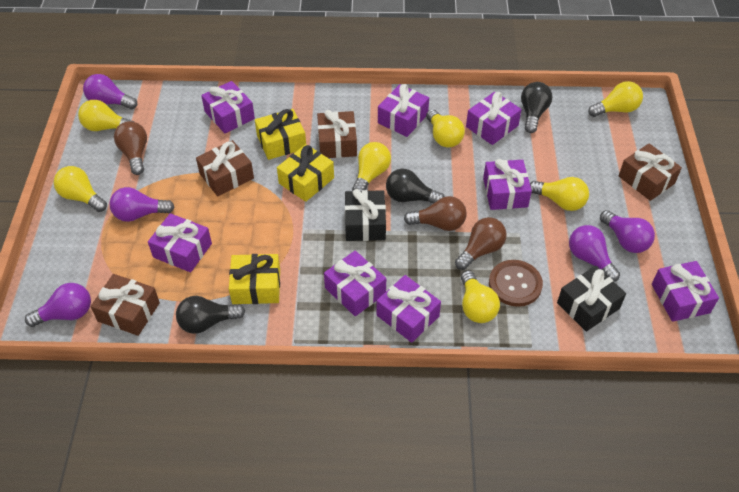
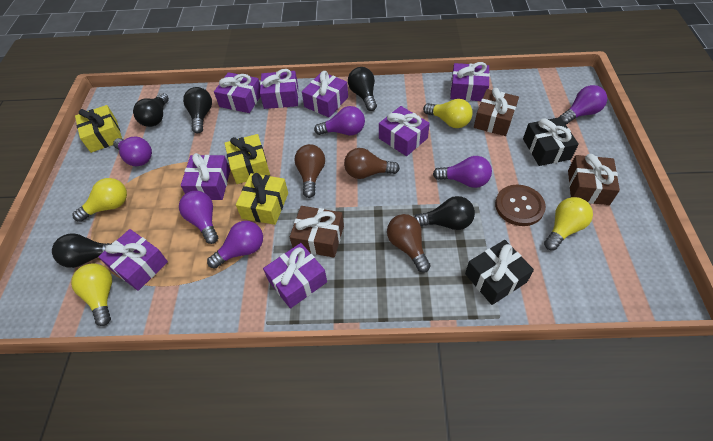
black light bulb: 3 -> 5
brown gift: 4 -> 3
purple light bulb: 5 -> 6
yellow light bulb: 7 -> 4

